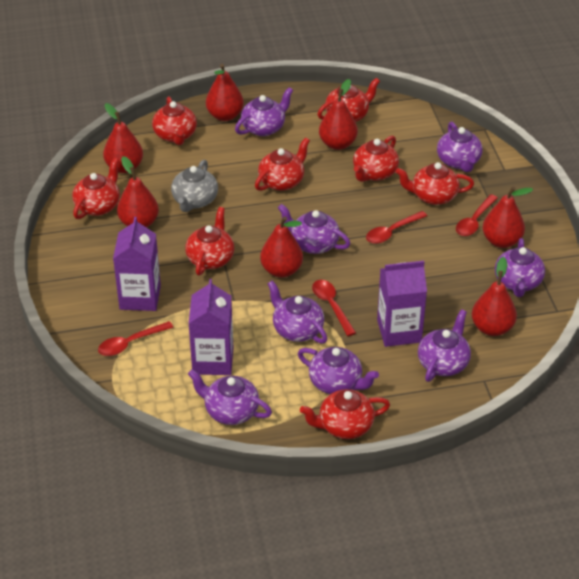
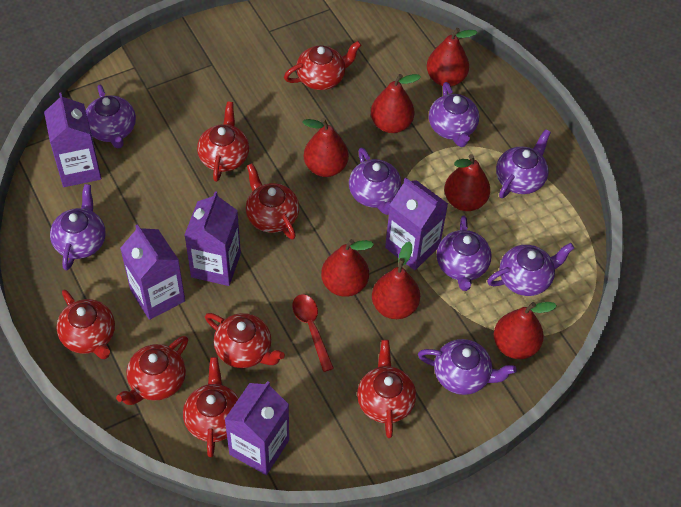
grey teapot: 1 -> 0
purple carton: 3 -> 5
red spoon: 4 -> 1

